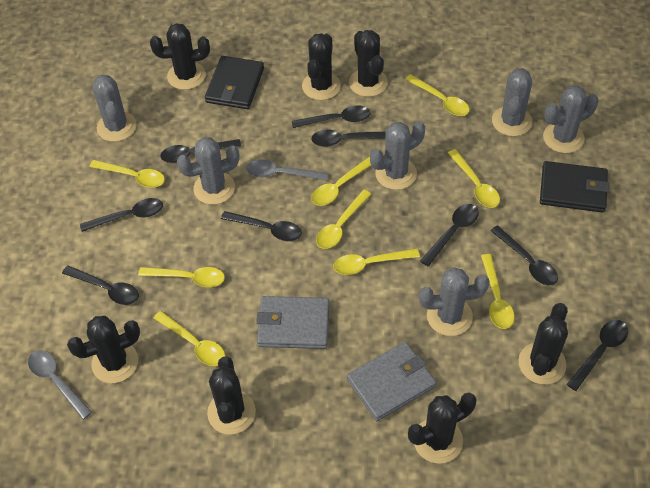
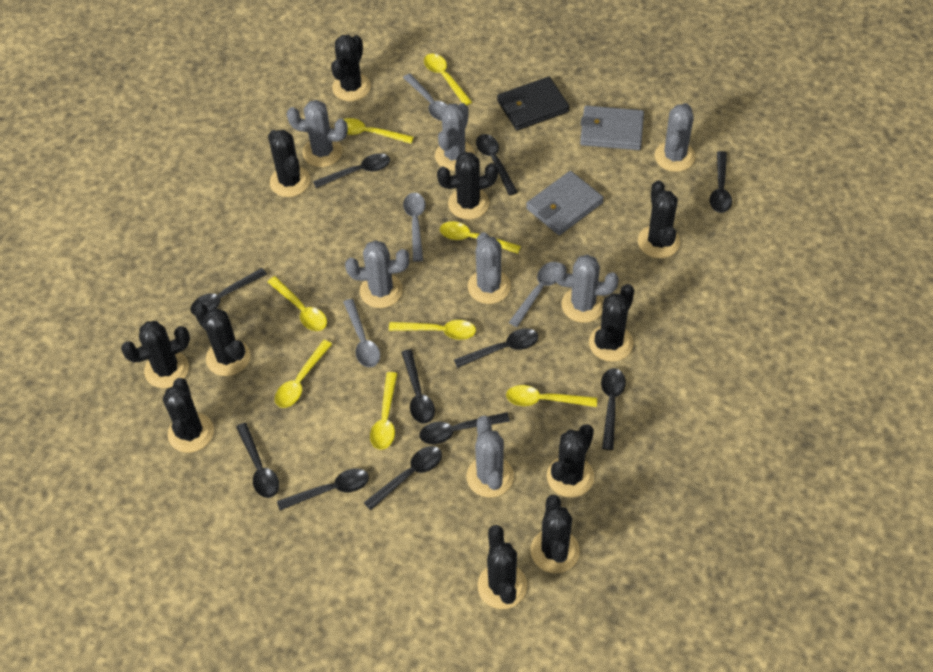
black cactus: 7 -> 11
black spoon: 9 -> 11
black wallet: 2 -> 1
grey cactus: 6 -> 7
grey spoon: 2 -> 4
yellow spoon: 9 -> 8

